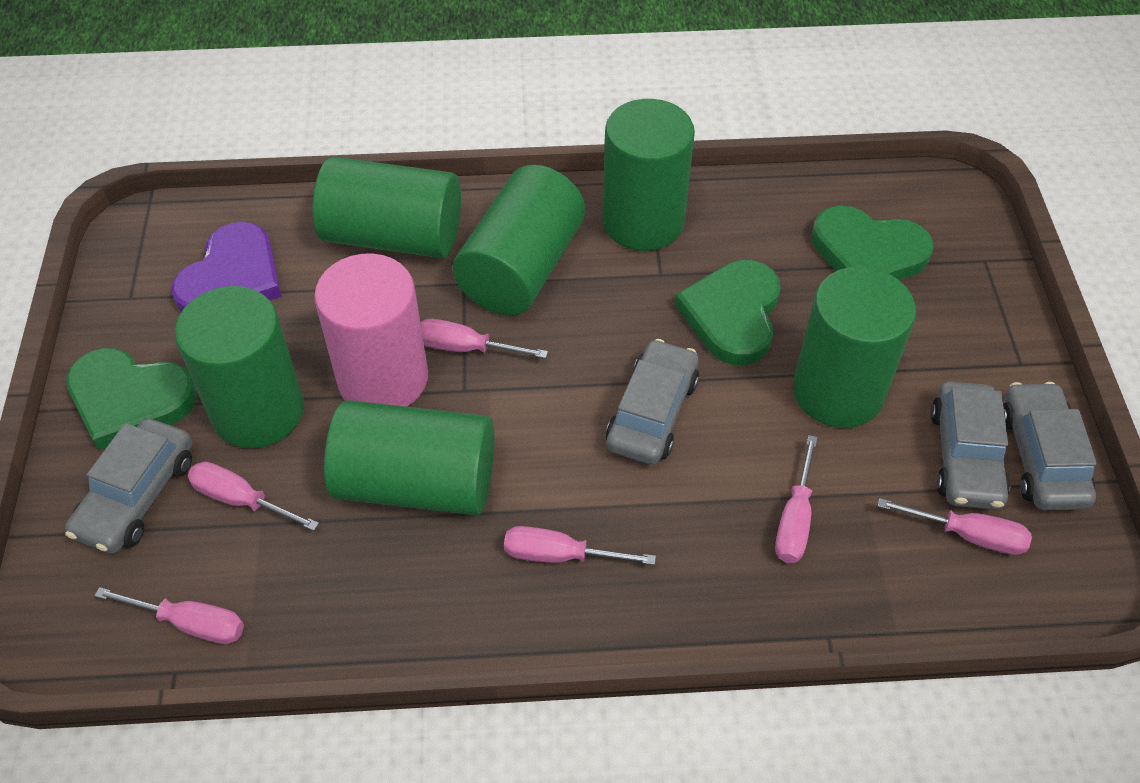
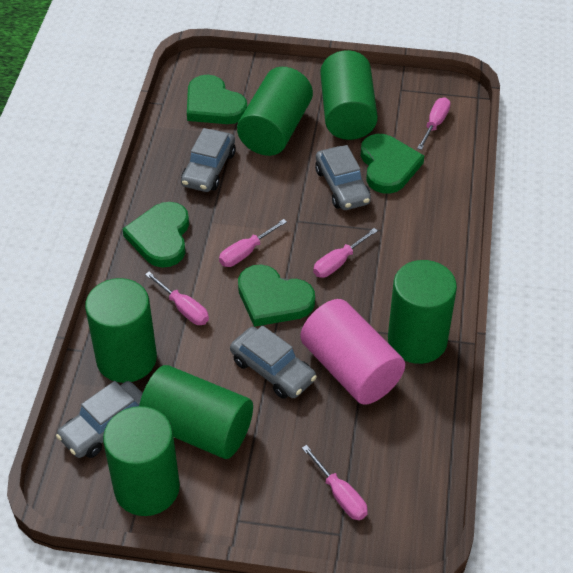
green heart: 3 -> 4
pink screwdriver: 6 -> 5
purple heart: 1 -> 0

